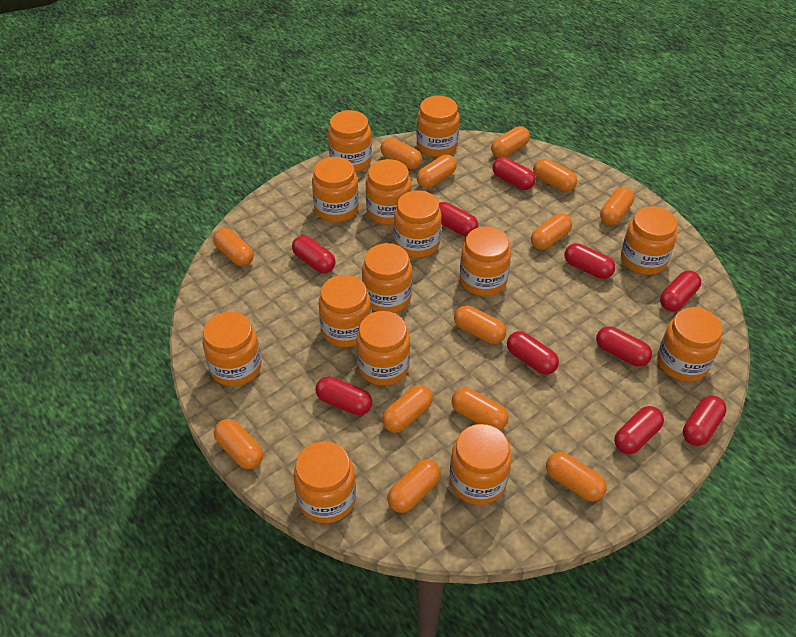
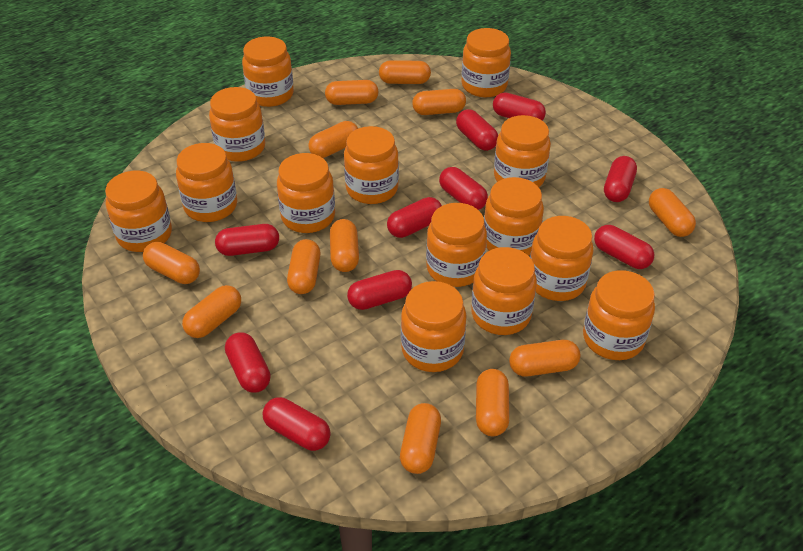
orange capsule: 13 -> 12

